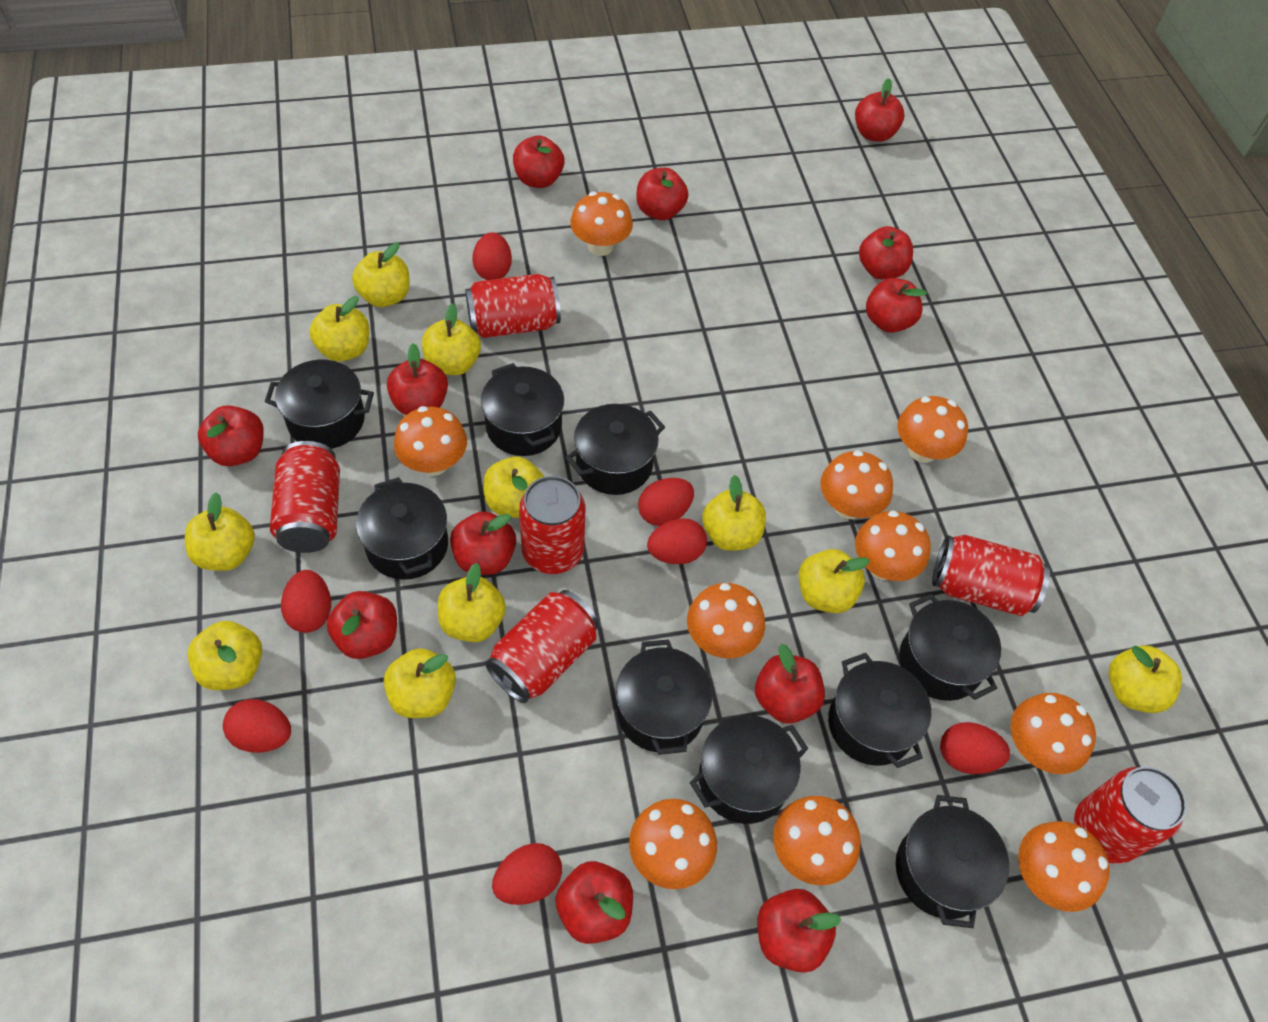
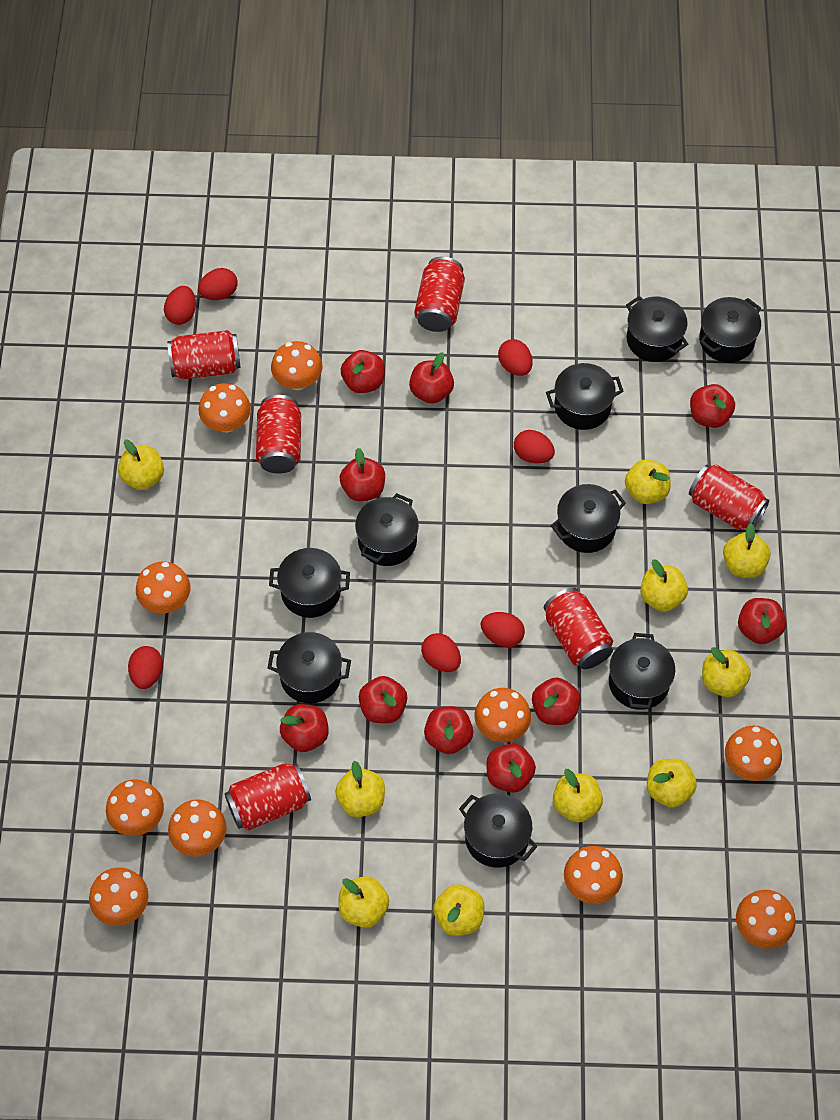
red apple: 12 -> 10
yellow apple: 11 -> 10

